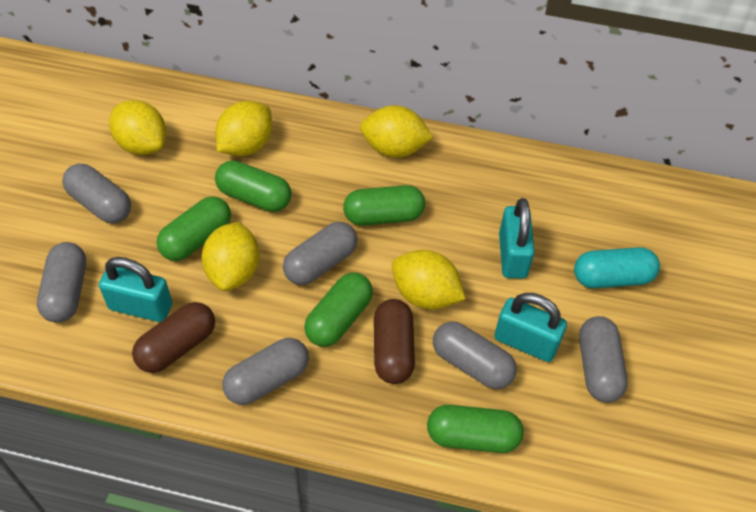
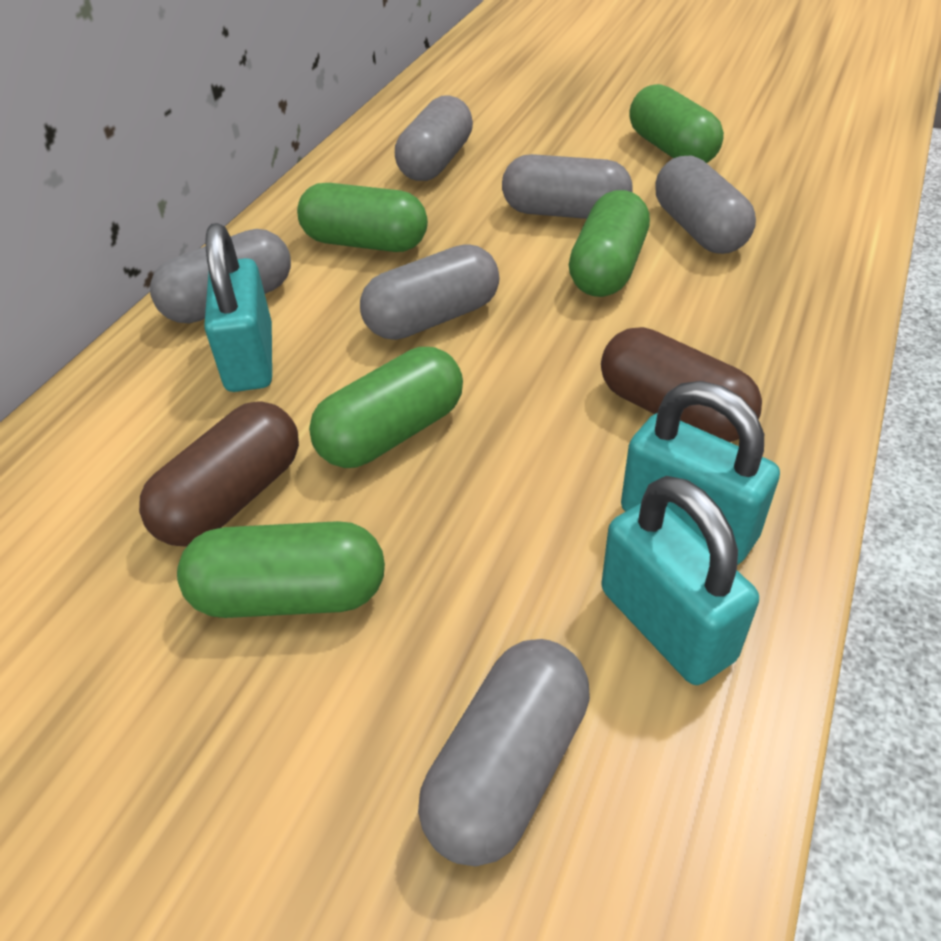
turquoise capsule: 1 -> 0
yellow lemon: 5 -> 0

